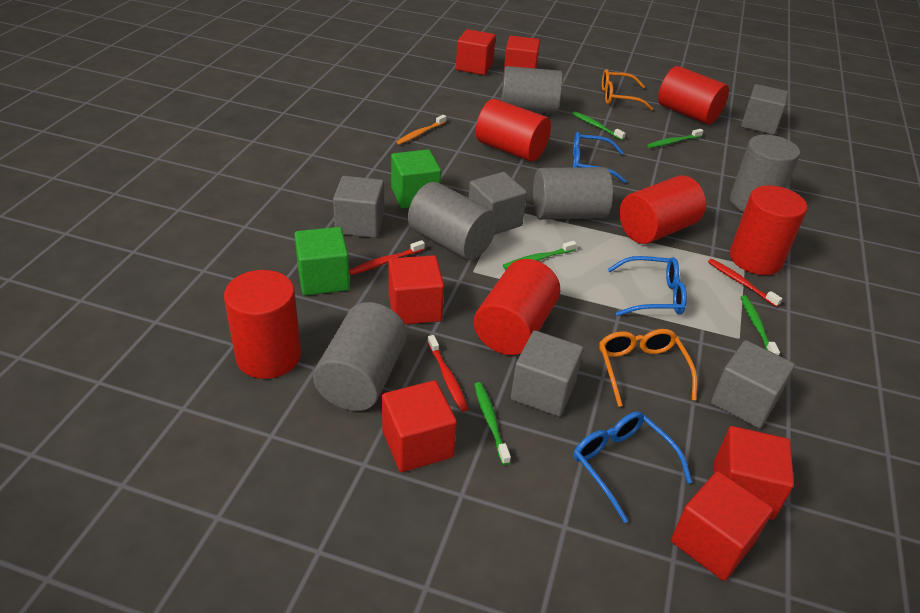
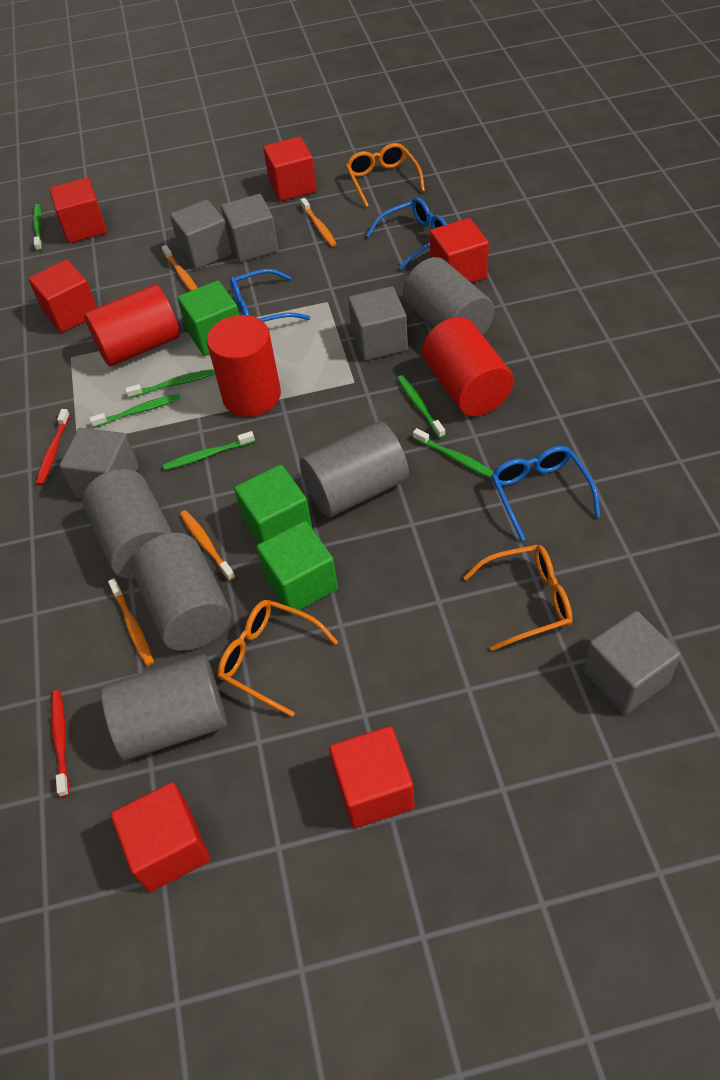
green cube: 2 -> 3
green toothbrush: 5 -> 6
orange glasses: 2 -> 3
orange toothbrush: 1 -> 4
red cylinder: 6 -> 3
red toothbrush: 3 -> 2

